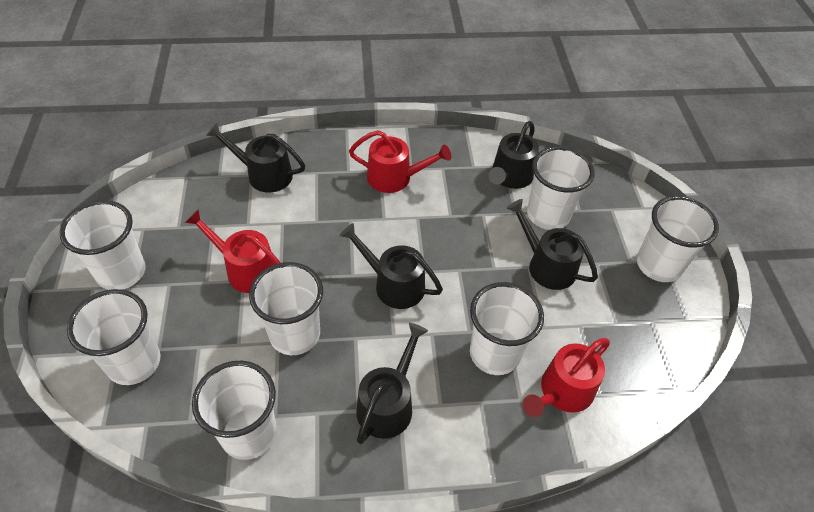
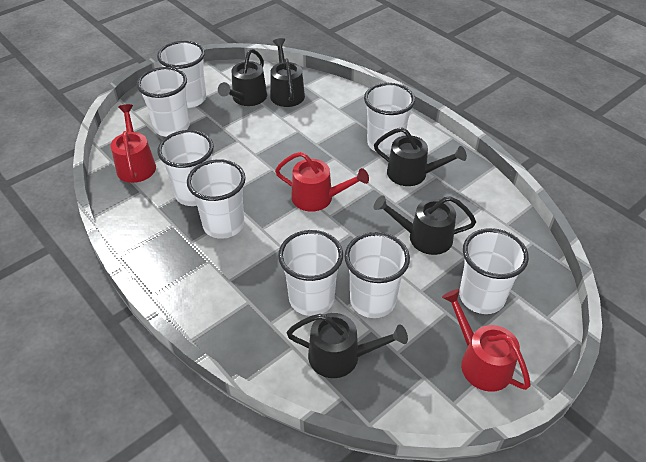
white cup: 7 -> 8

